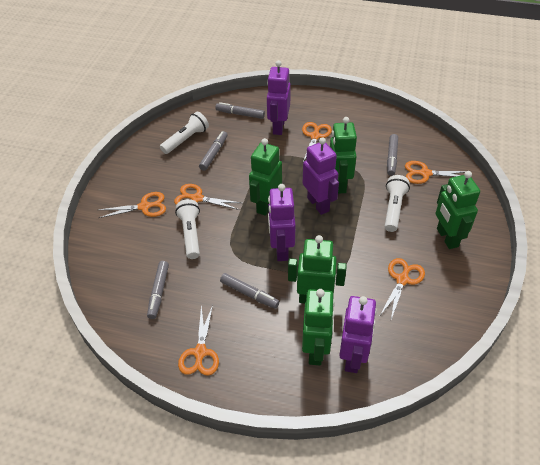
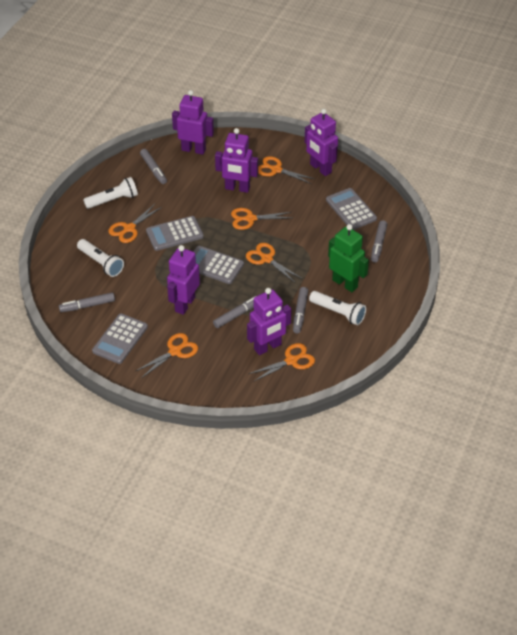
green robot: 5 -> 1
grey calculator: 0 -> 4
purple robot: 4 -> 5

